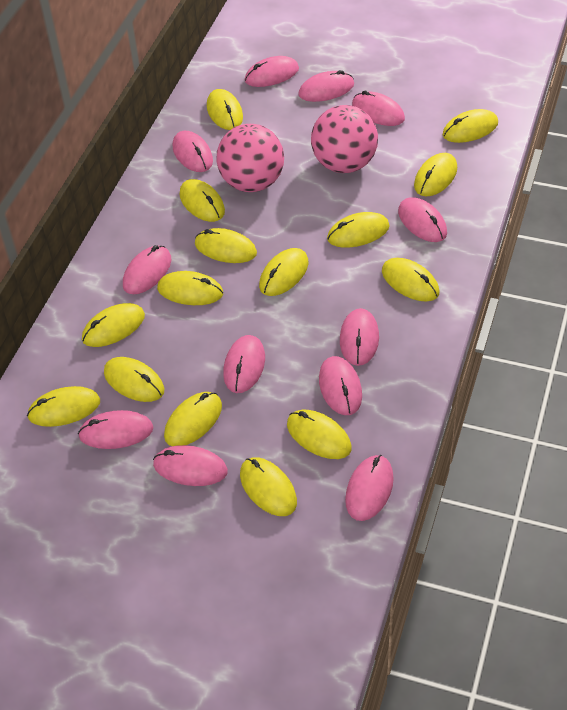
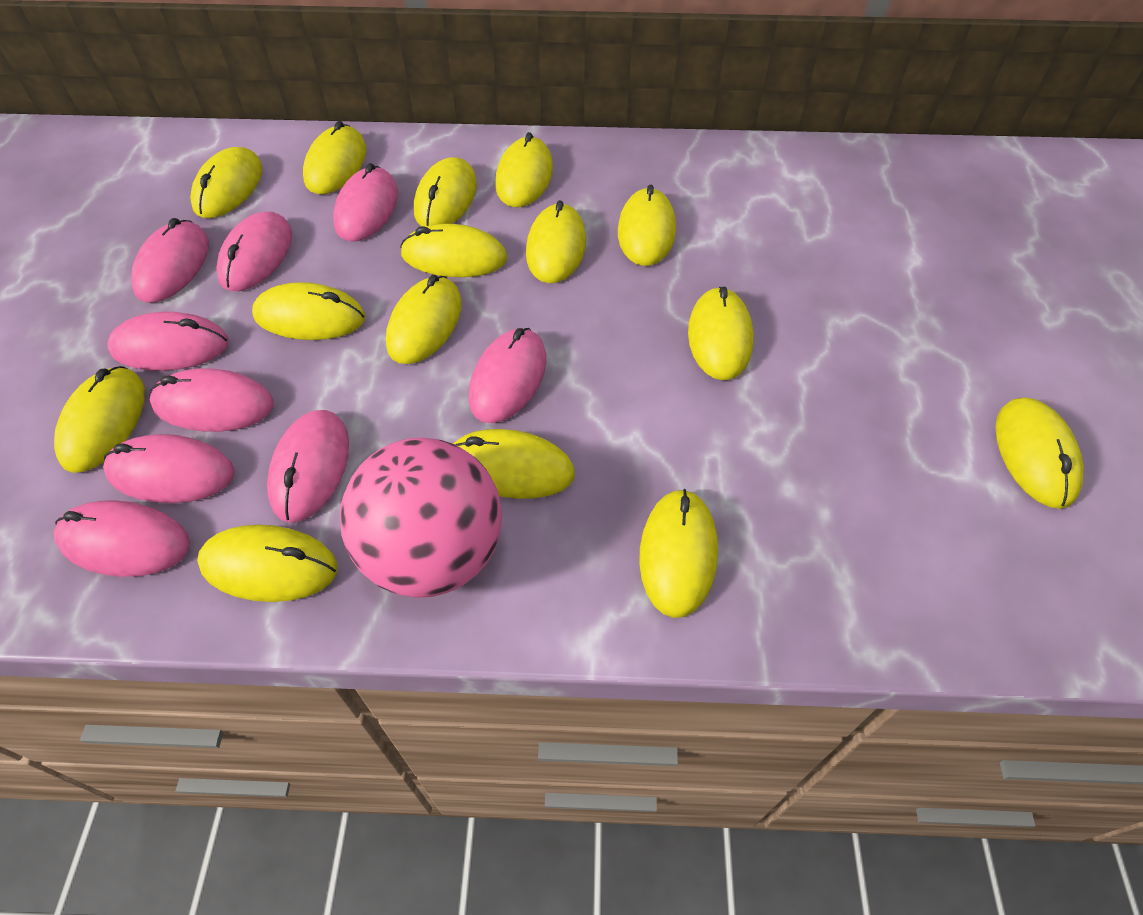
pink ball: 2 -> 1
pink mouse: 12 -> 9

